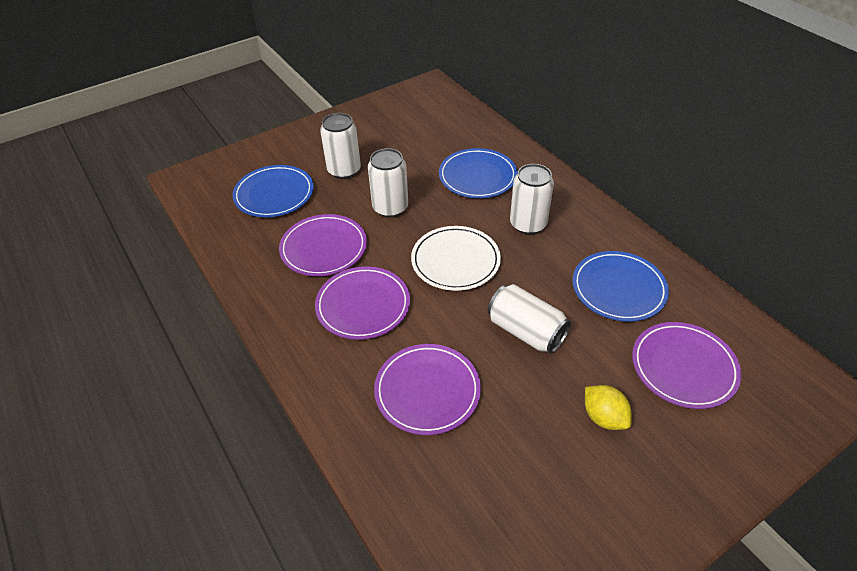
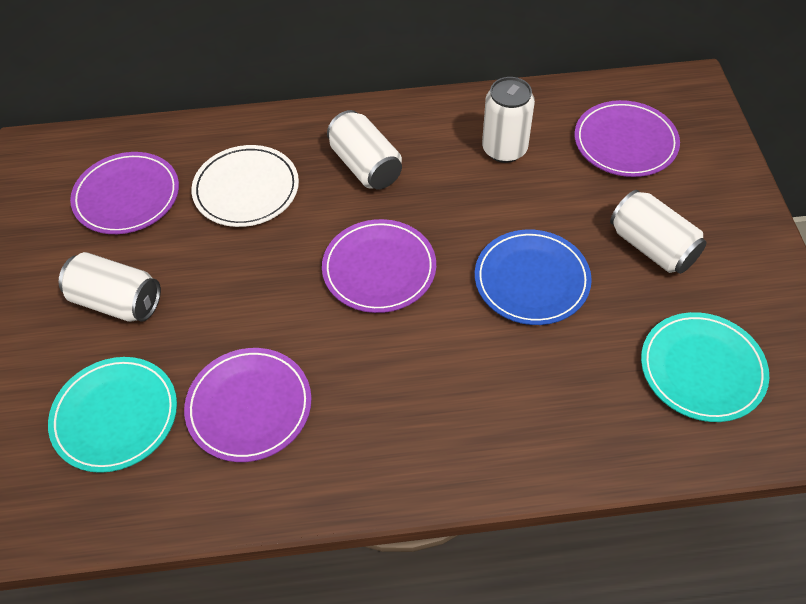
blue plate: 3 -> 1
turquoise plate: 0 -> 2
yellow lemon: 1 -> 0

